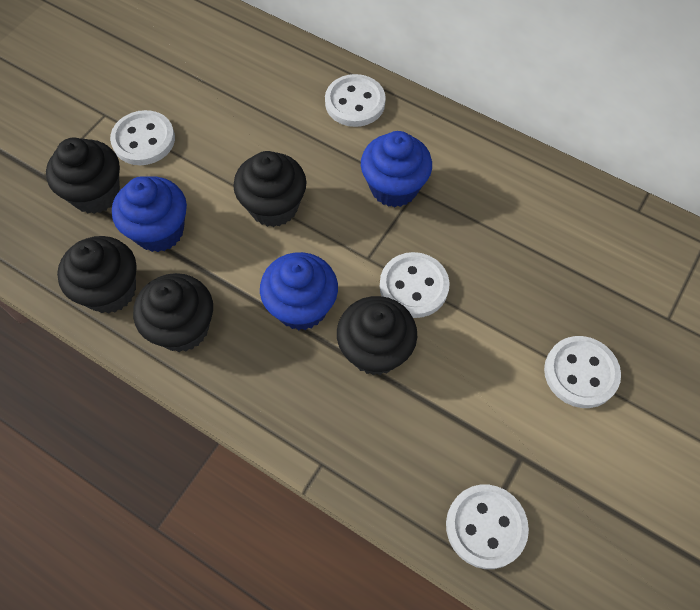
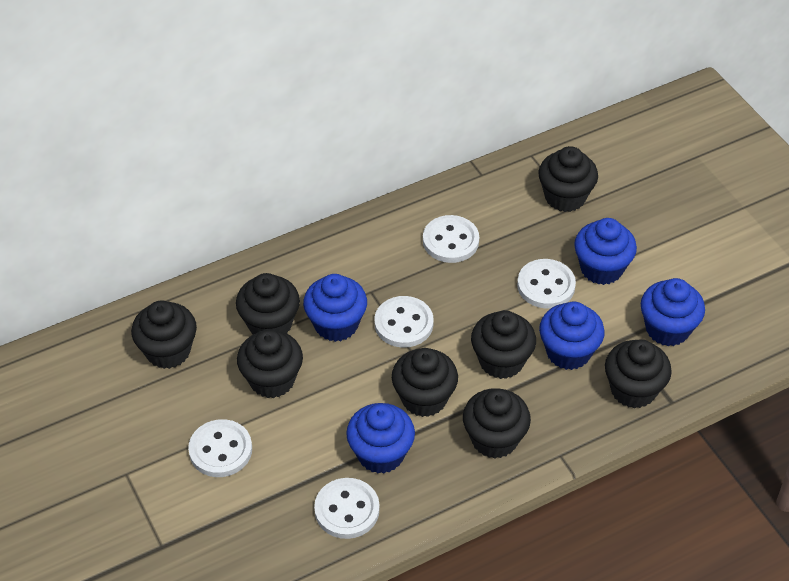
black cupcake: 5 -> 8
blue cupcake: 3 -> 5

